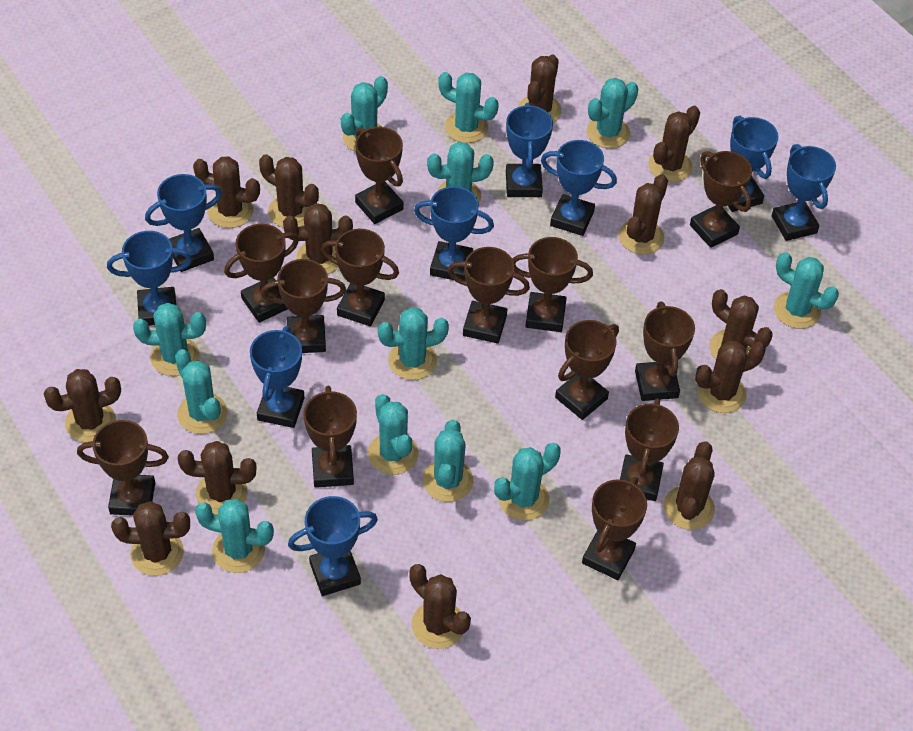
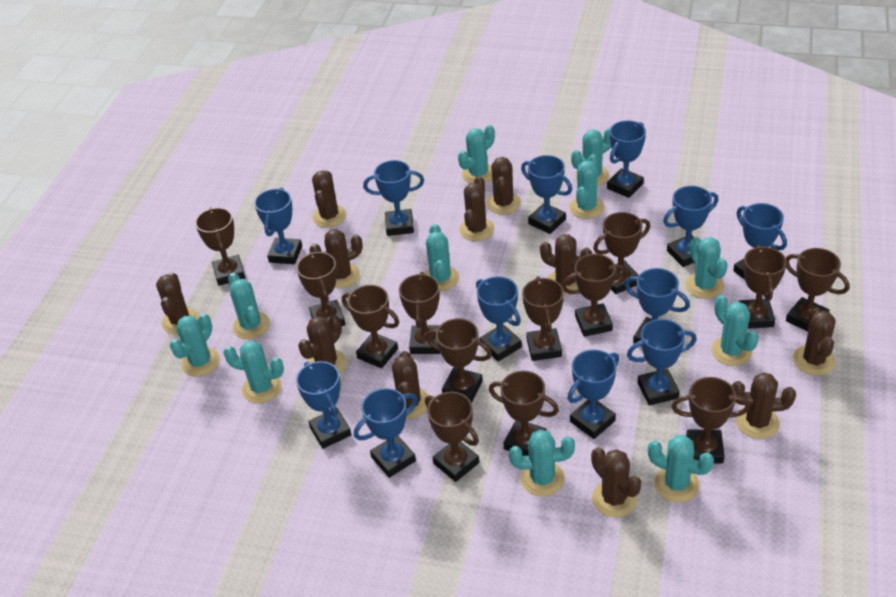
blue trophy: 9 -> 12
brown cactus: 13 -> 11
turquoise cactus: 12 -> 11

